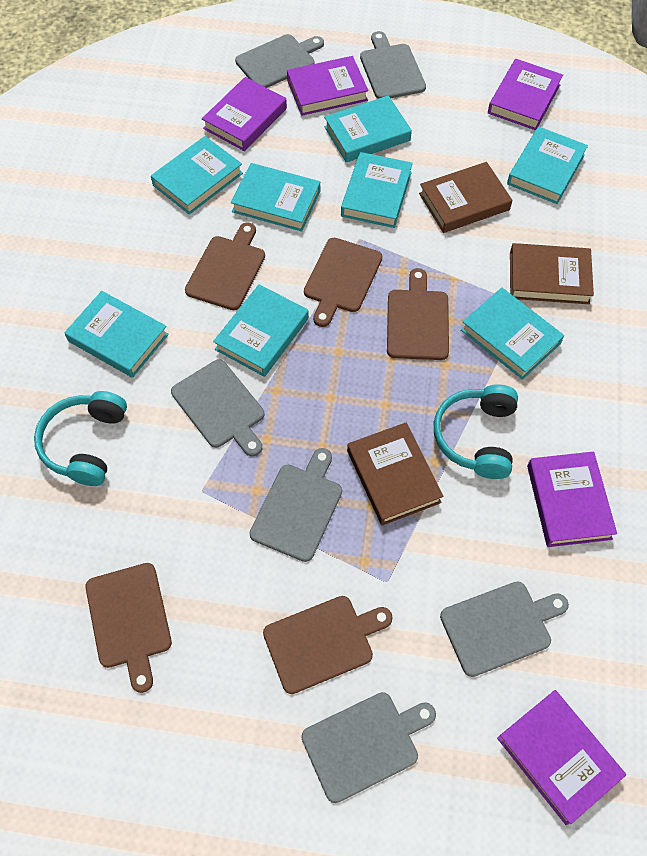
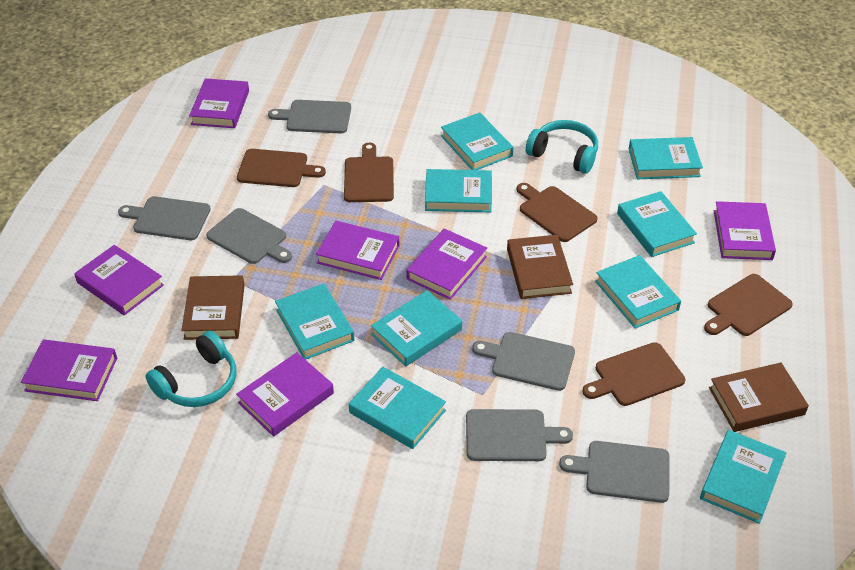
purple book: 5 -> 7
turquoise book: 8 -> 9

